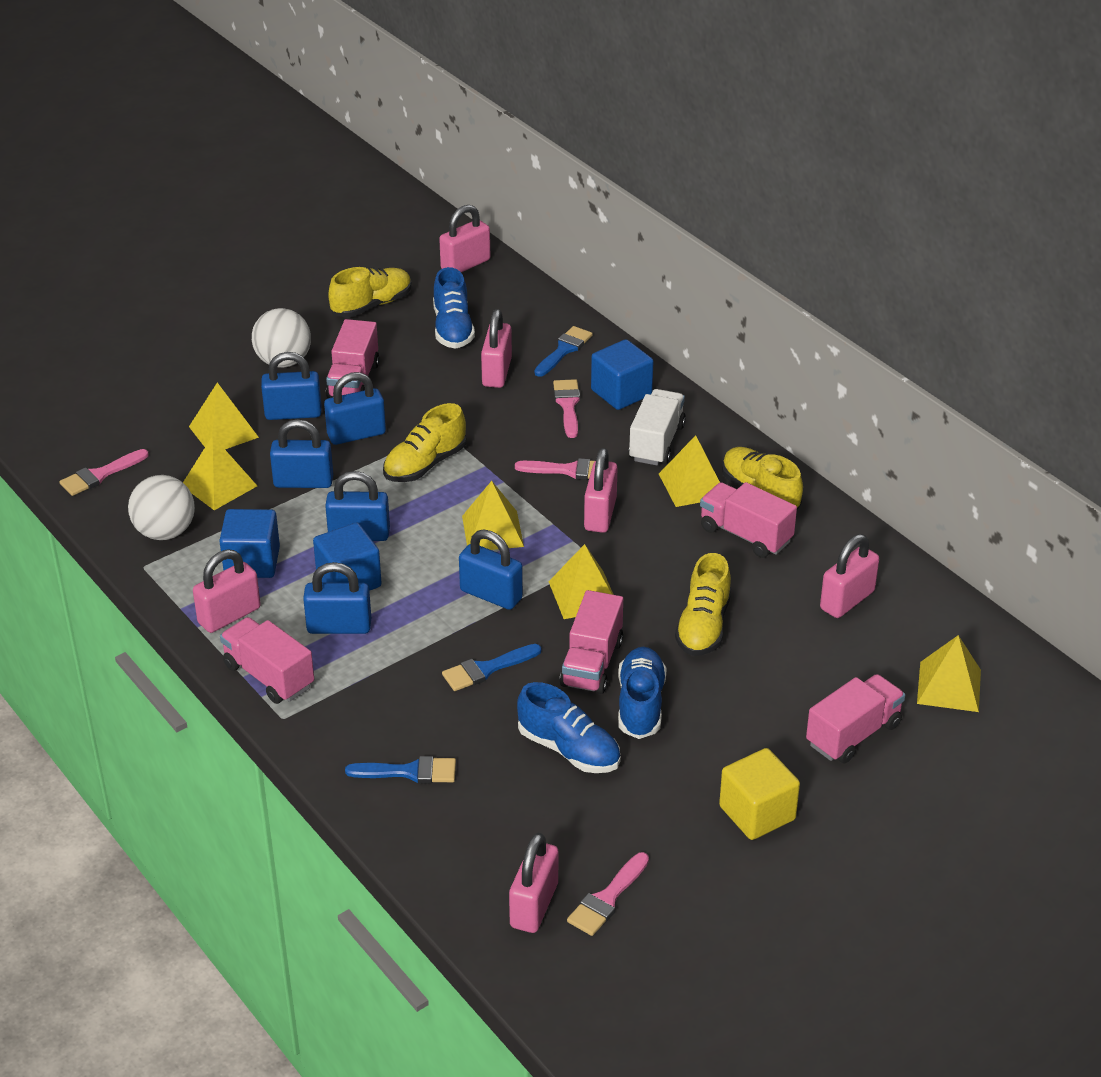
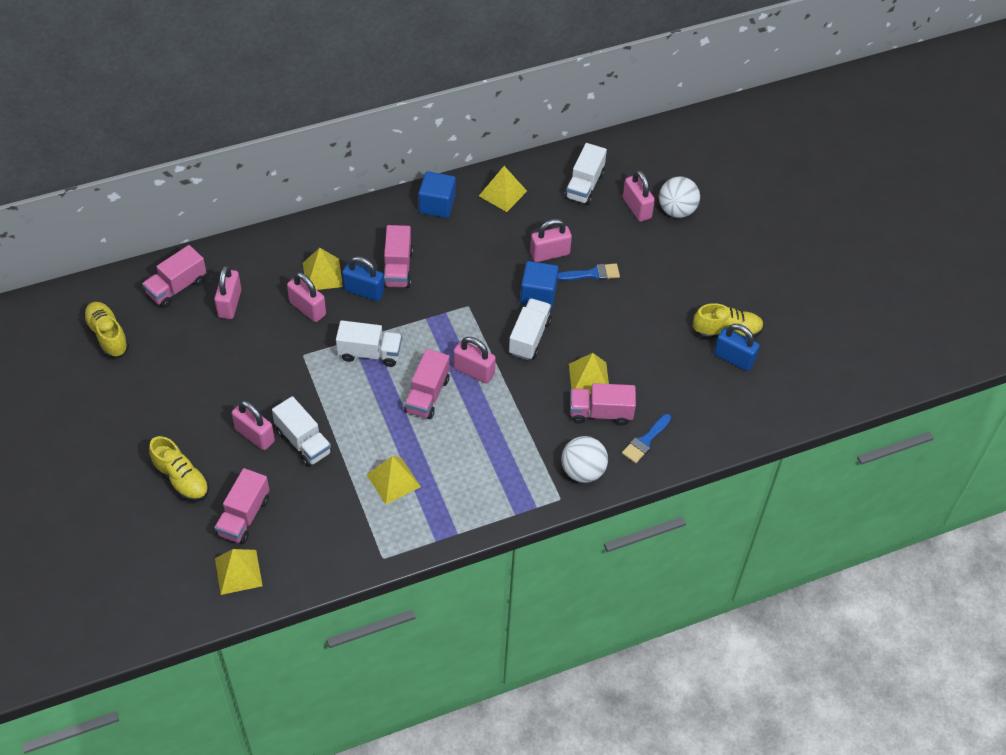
blue brush: 3 -> 2
blue cube: 3 -> 2
blue padlock: 6 -> 2
blue shoe: 3 -> 0
pink brush: 4 -> 0
white truck: 1 -> 4
yellow cube: 1 -> 0
yellow pyramid: 6 -> 5
yellow shoe: 4 -> 3

